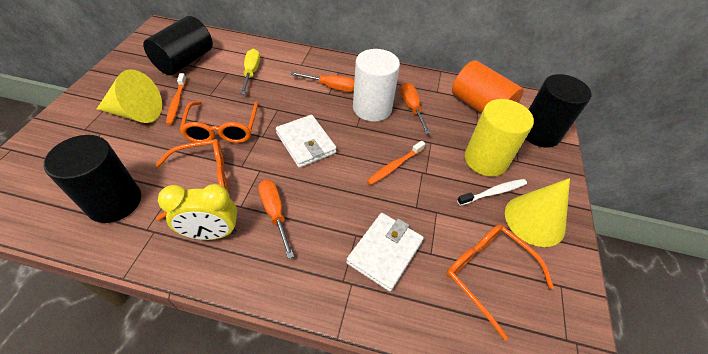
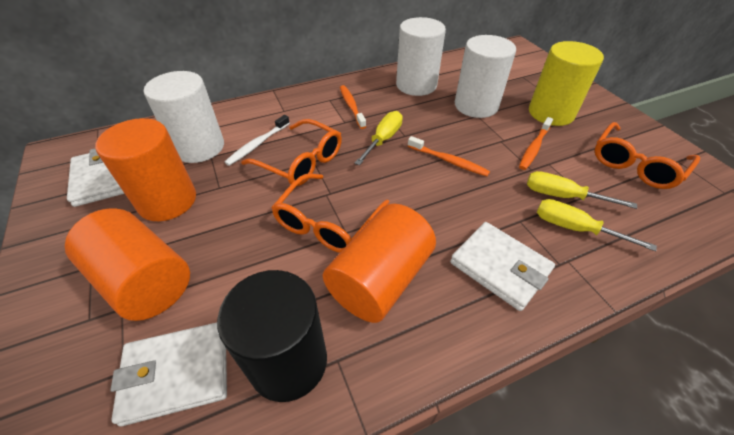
black cylinder: 3 -> 1
orange cylinder: 1 -> 3
orange screwdriver: 3 -> 0
orange toothbrush: 2 -> 3
white cylinder: 1 -> 3
white wallet: 2 -> 3
yellow clock: 1 -> 0
yellow cone: 2 -> 0
yellow screwdriver: 1 -> 3

